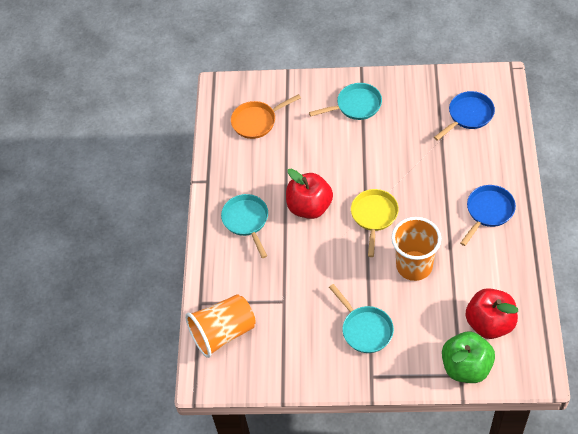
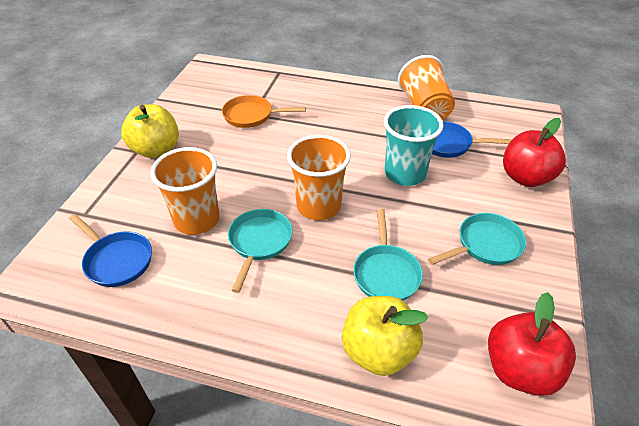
green apple: 1 -> 0
orange cup: 2 -> 3
turquoise cup: 0 -> 1
yellow apple: 0 -> 2
yellow pan: 1 -> 0

